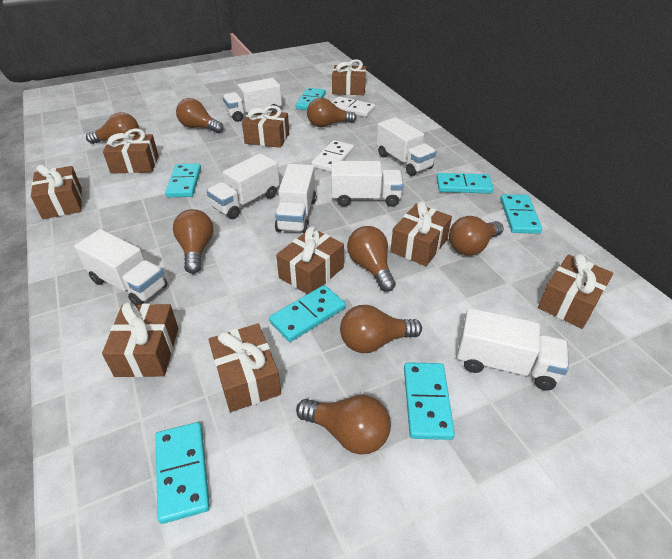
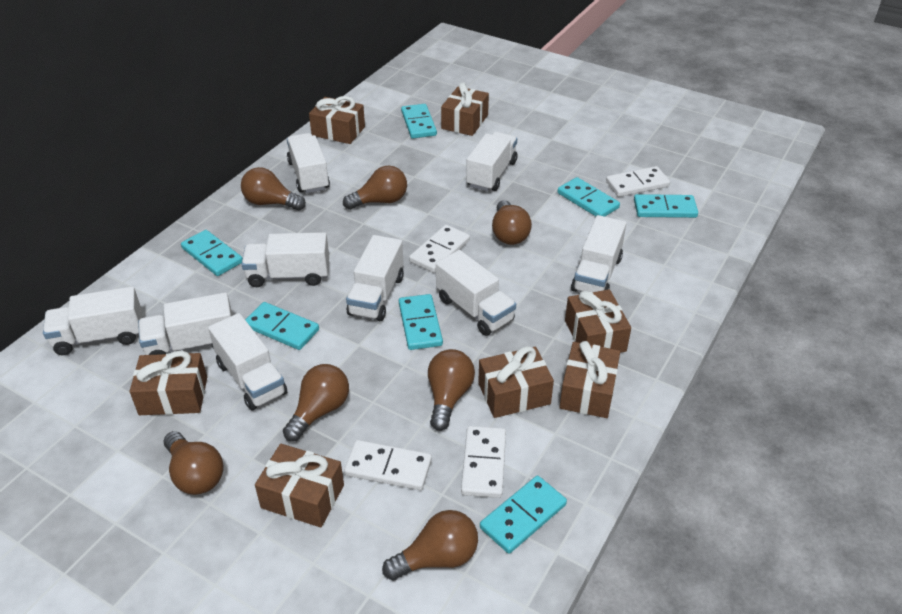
brown gift: 9 -> 7
brown light bulb: 8 -> 7
white domino: 2 -> 4
white truck: 7 -> 9

